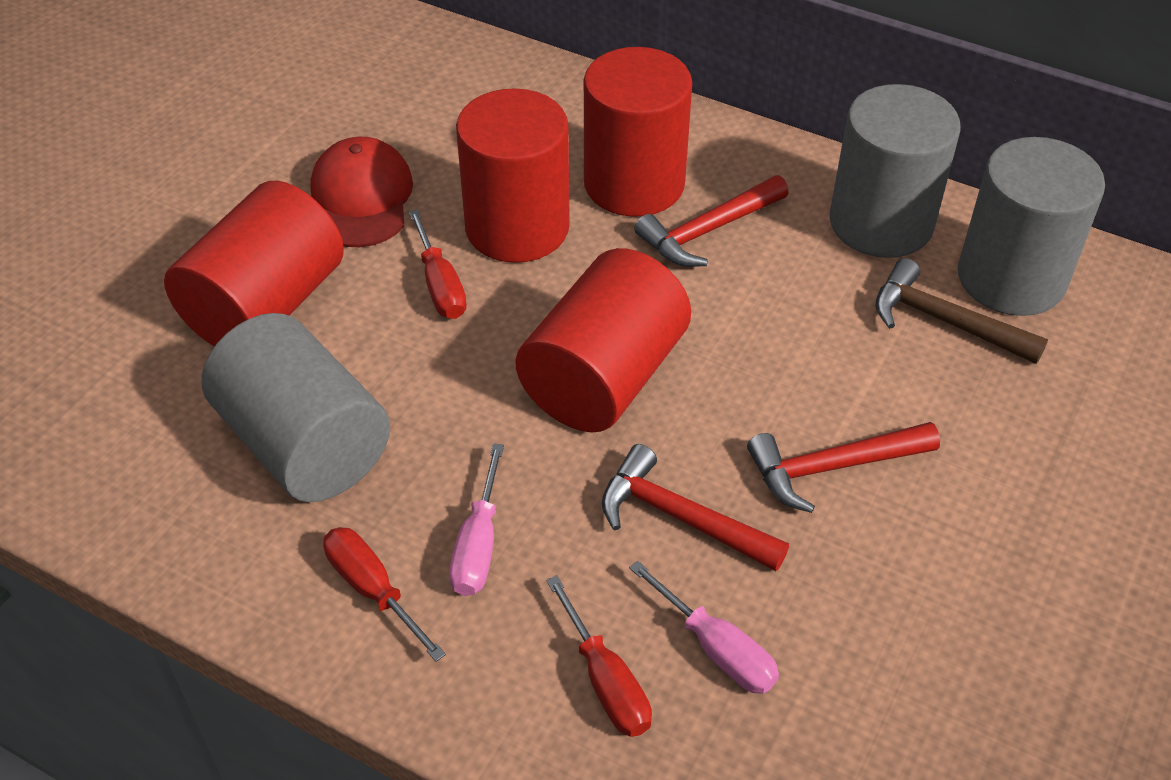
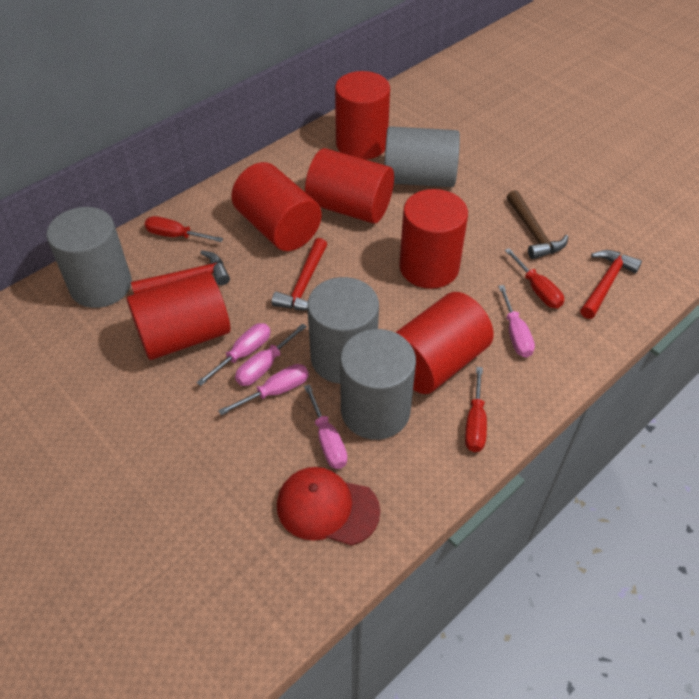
grey cylinder: 3 -> 4
pink screwdriver: 2 -> 5
red cylinder: 4 -> 6

